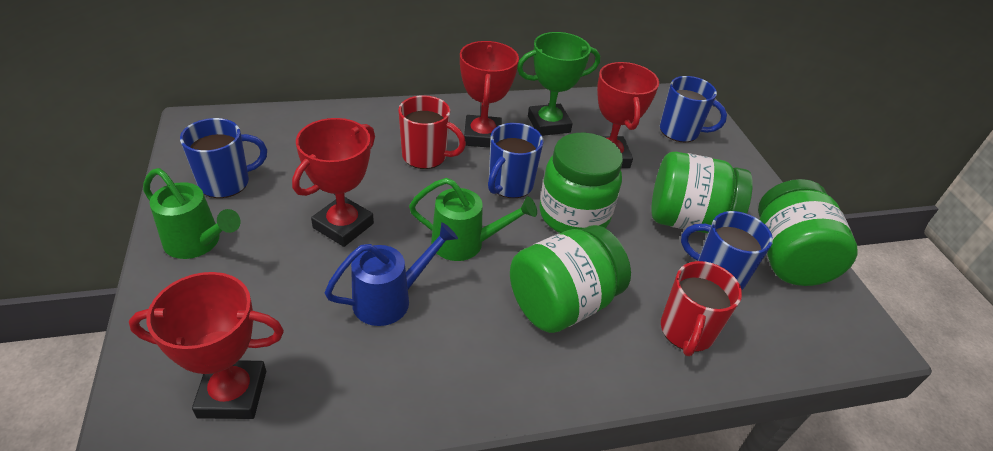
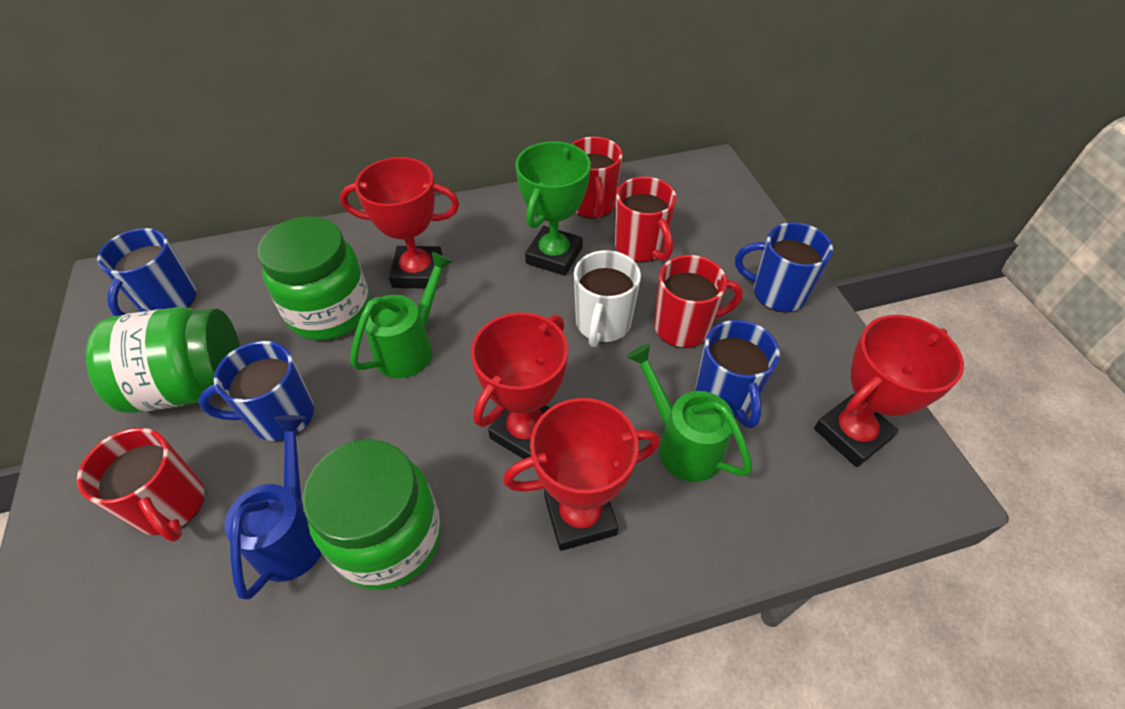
green jar: 4 -> 3
red mug: 2 -> 4
white mug: 0 -> 1

